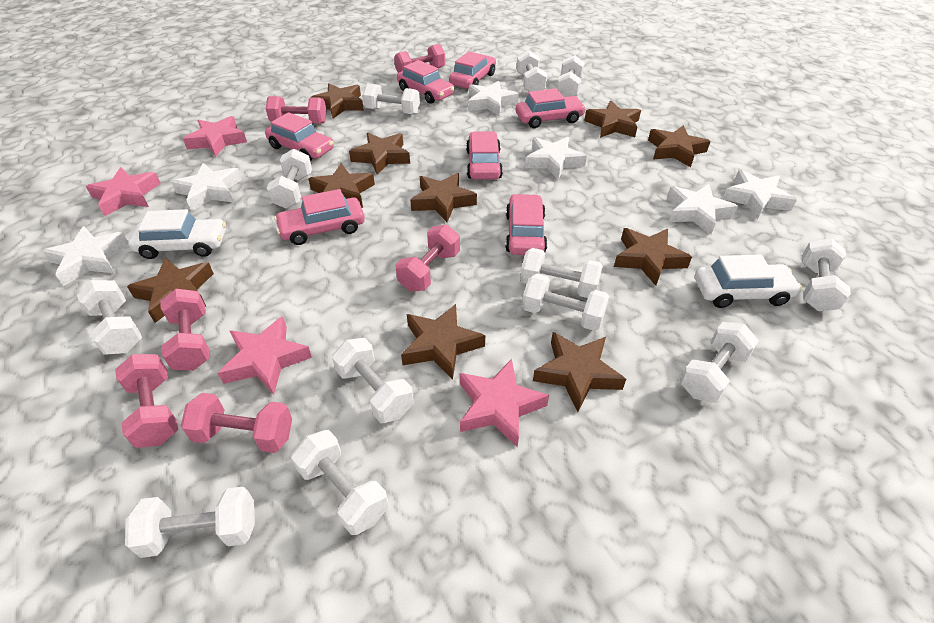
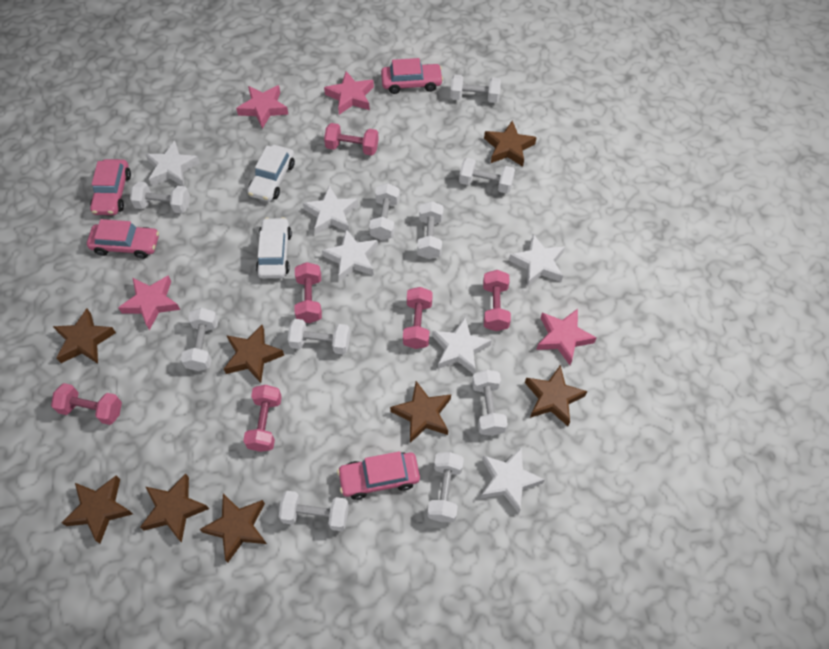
brown star: 10 -> 8
pink car: 7 -> 4
white dumbbell: 12 -> 10

